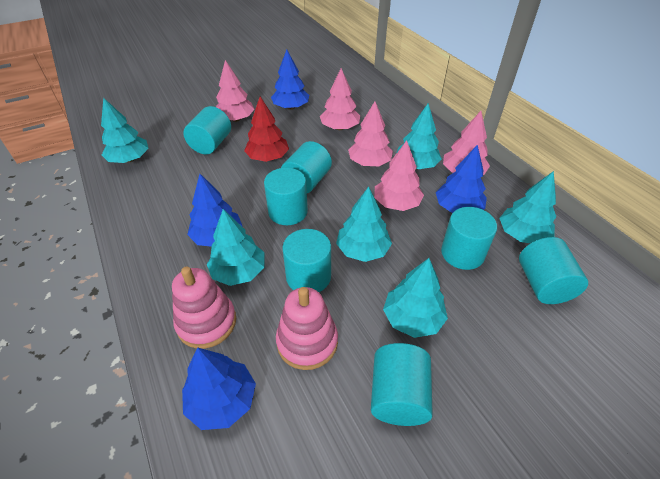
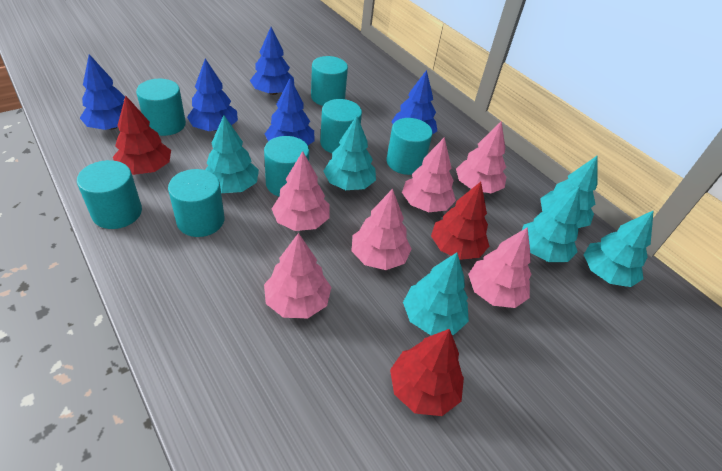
blue tree: 4 -> 5
pink stacking toy: 2 -> 0
pink tree: 5 -> 6
red tree: 1 -> 3

